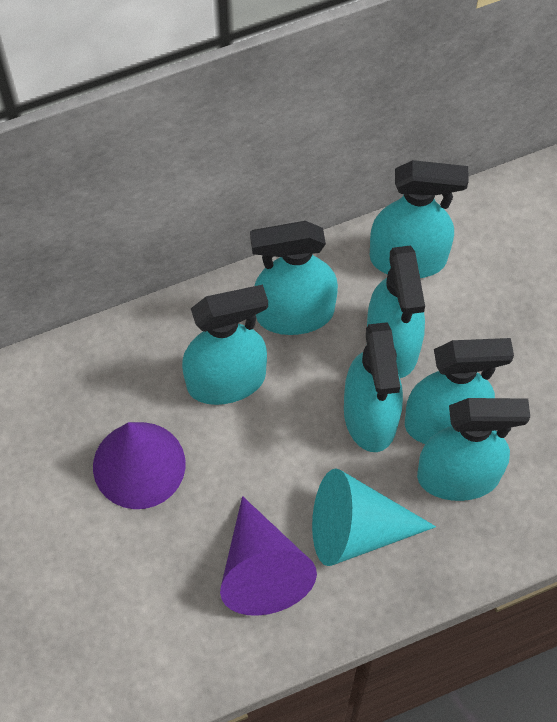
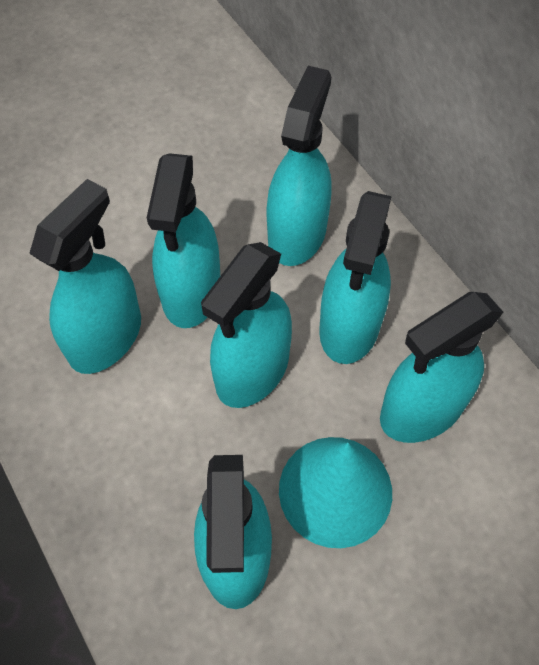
purple cone: 2 -> 0

